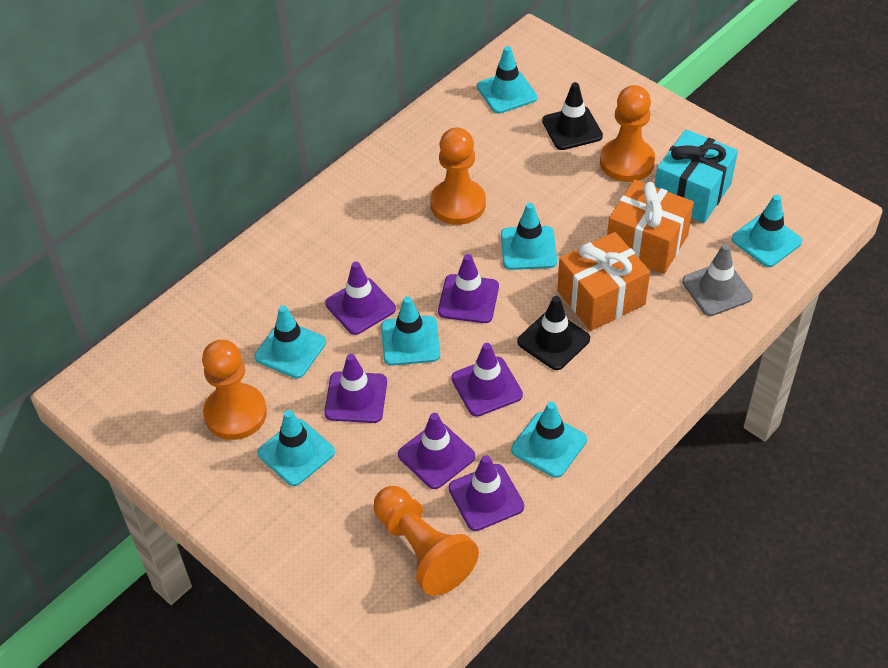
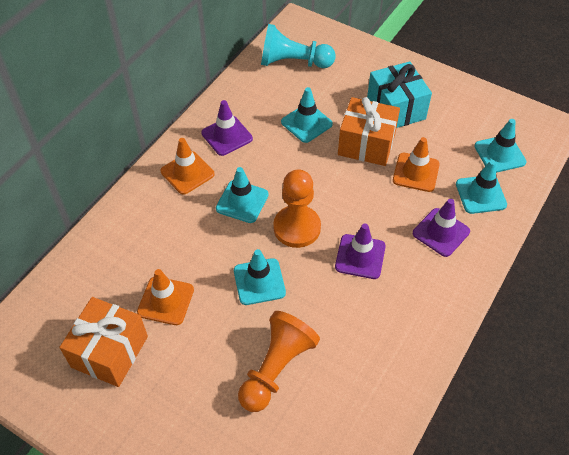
black traffic cone: 2 -> 0
grey traffic cone: 1 -> 0
orange pawn: 4 -> 2
orange traffic cone: 0 -> 3
purple traffic cone: 6 -> 3
turquoise pawn: 0 -> 1
turquoise traffic cone: 7 -> 5

